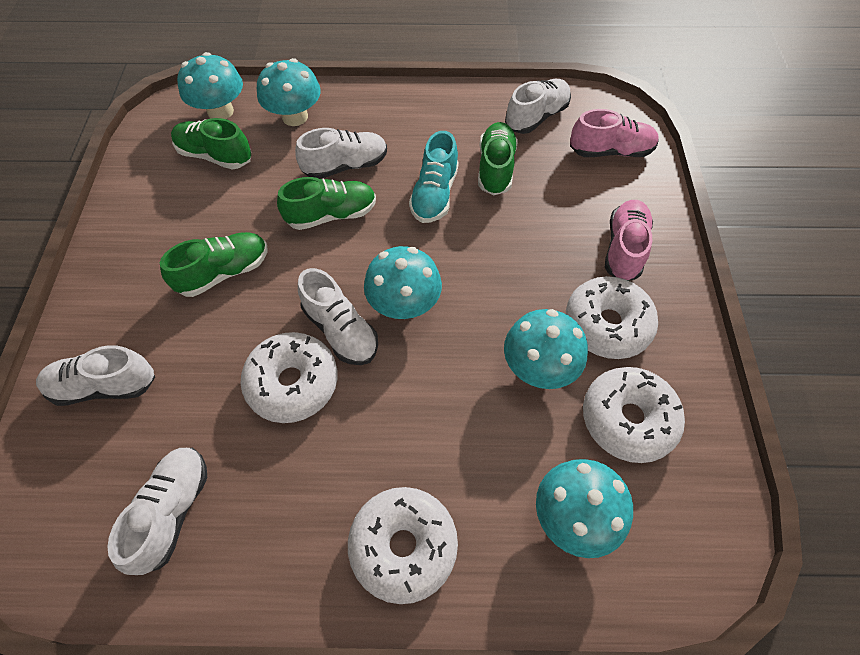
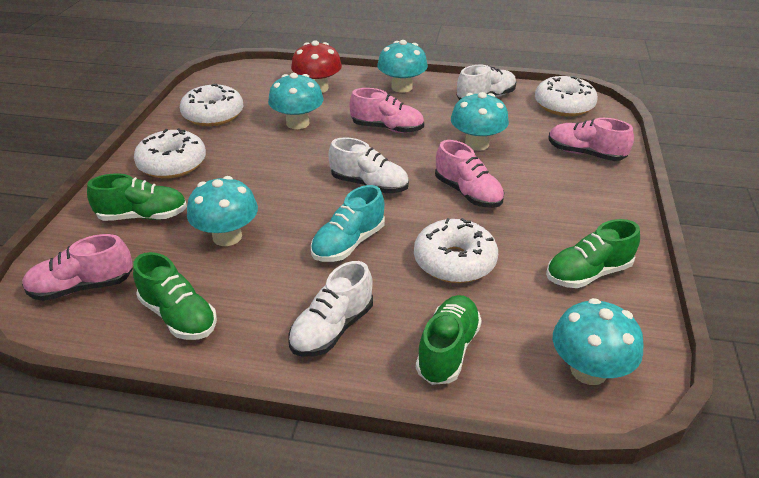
pink shoe: 2 -> 4
red mushroom: 0 -> 1
white shoe: 5 -> 3

